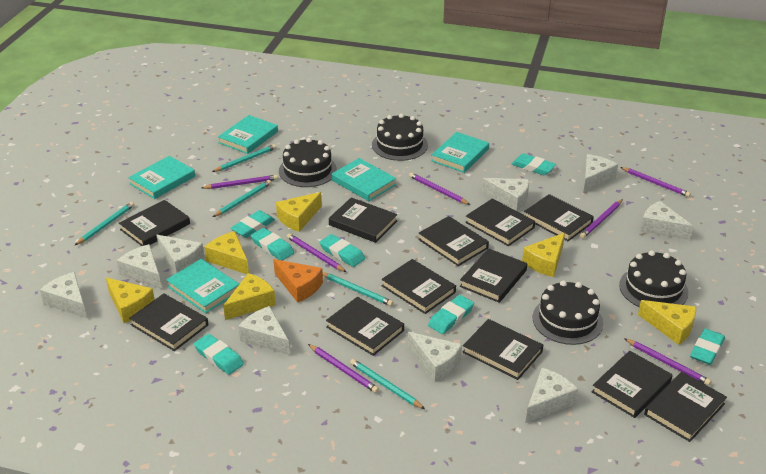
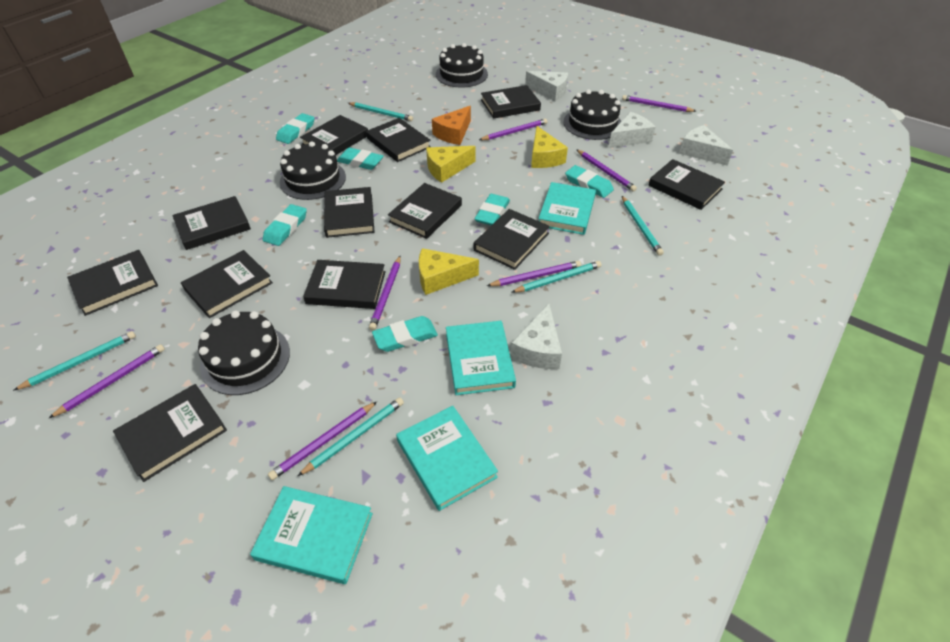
turquoise book: 5 -> 4
turquoise eraser: 7 -> 6
white cheese: 9 -> 4
yellow cheese: 6 -> 3

